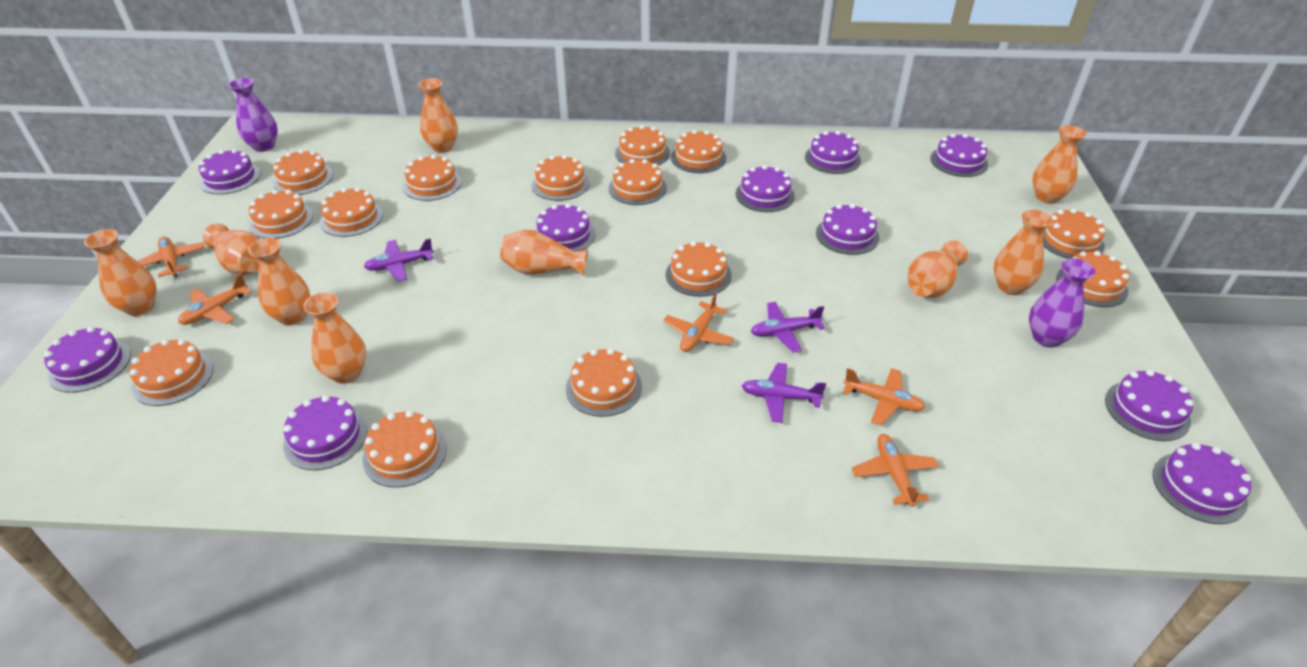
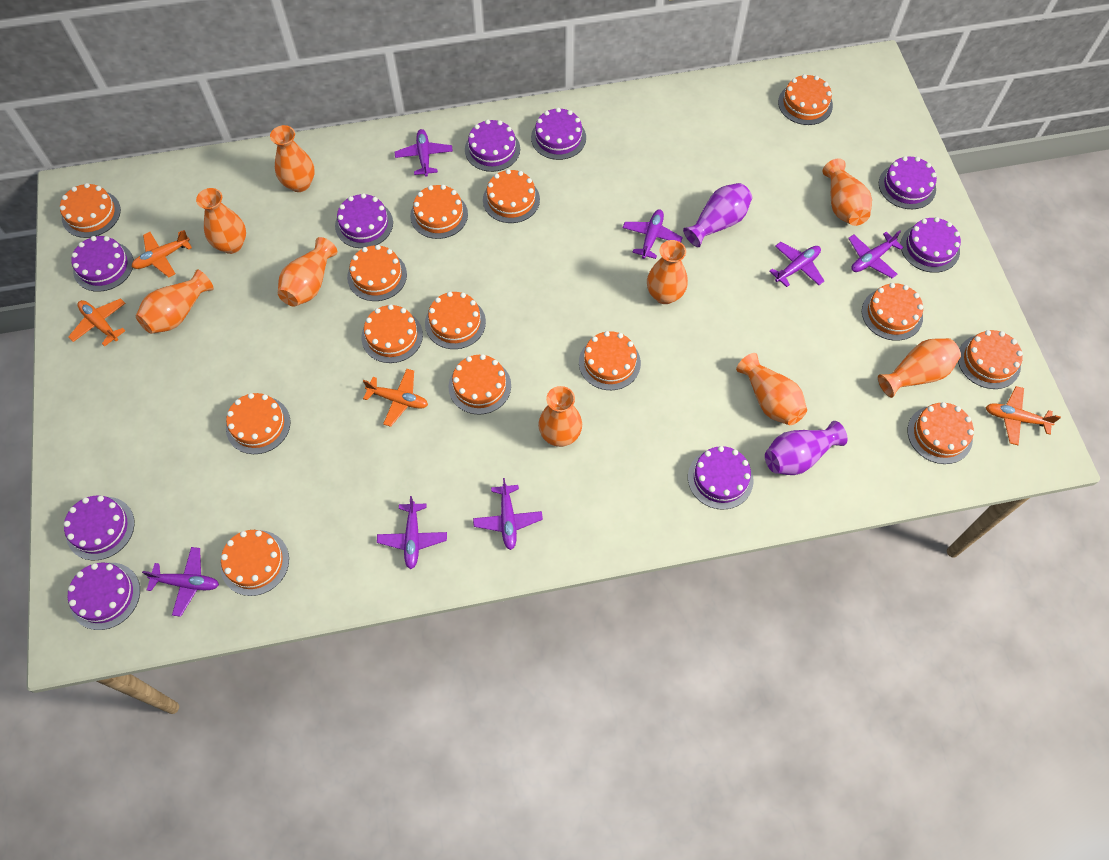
orange plane: 5 -> 4
purple cake: 10 -> 9
purple plane: 3 -> 7

